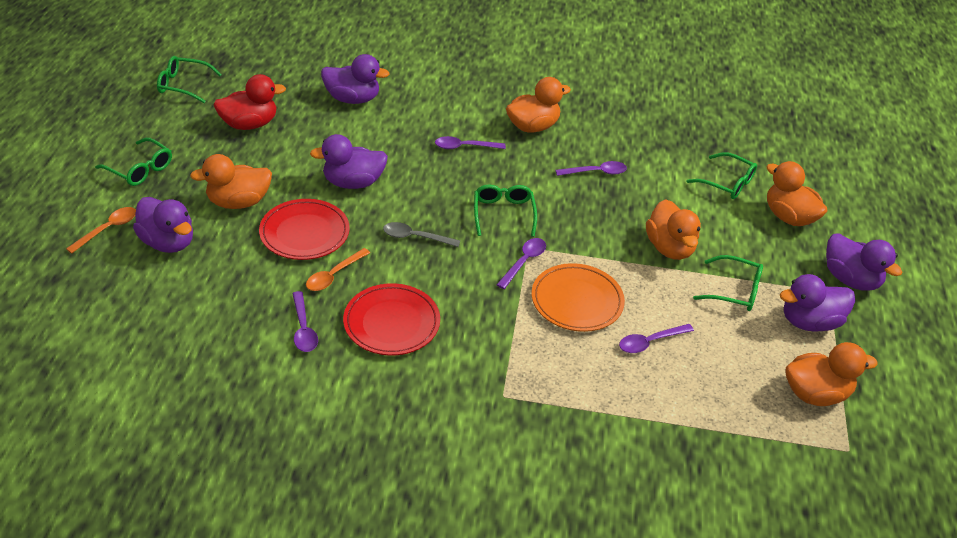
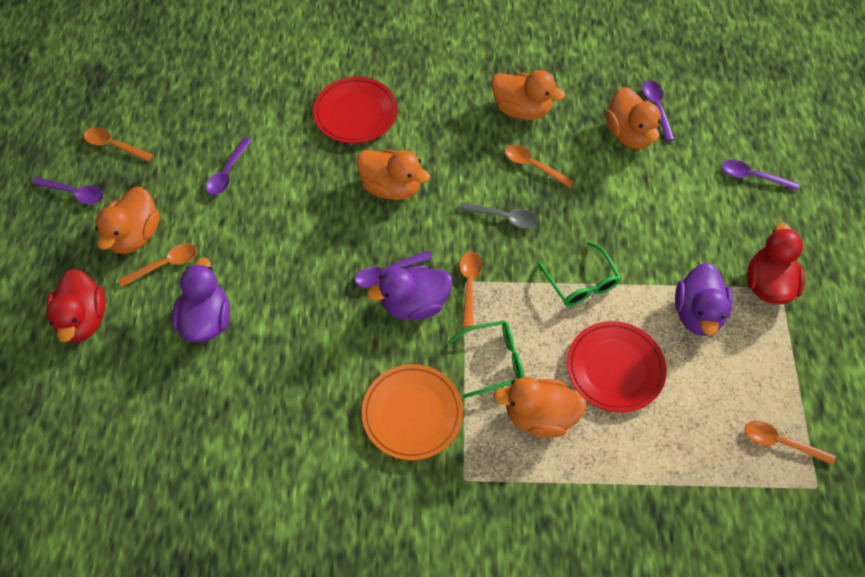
green glasses: 5 -> 2
orange spoon: 2 -> 5
purple duck: 5 -> 3
red duck: 1 -> 2

